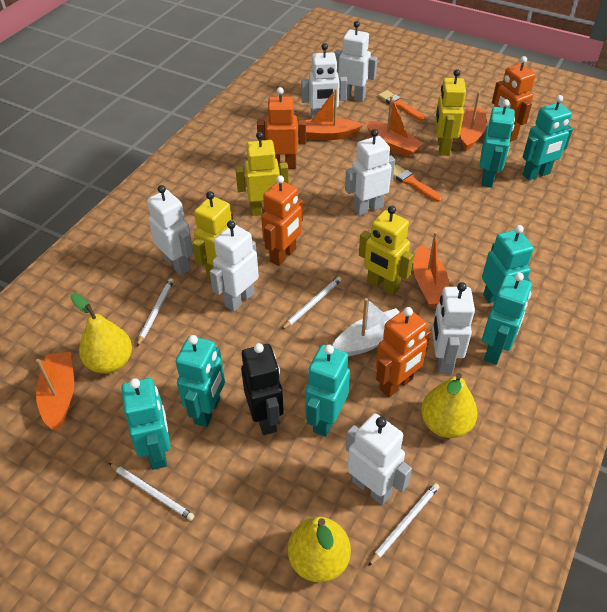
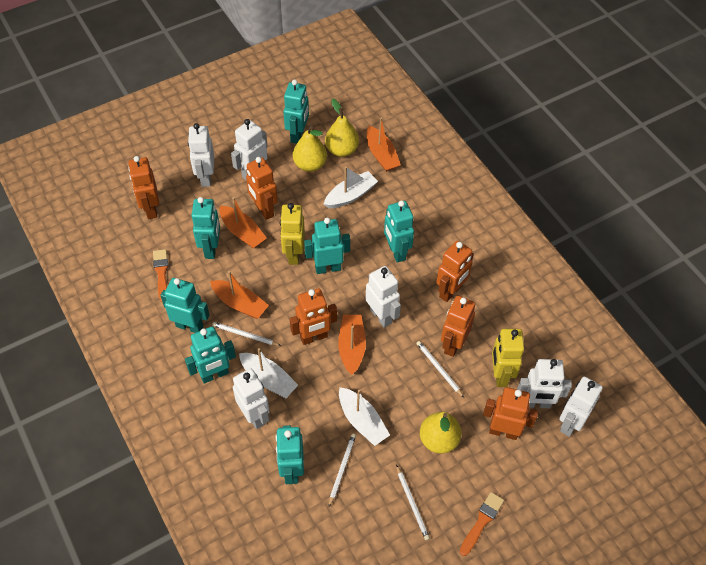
black robot: 1 -> 0
orange boat: 5 -> 4
orange robot: 4 -> 6
white boat: 1 -> 3
white robot: 7 -> 6
yellow robot: 4 -> 2

